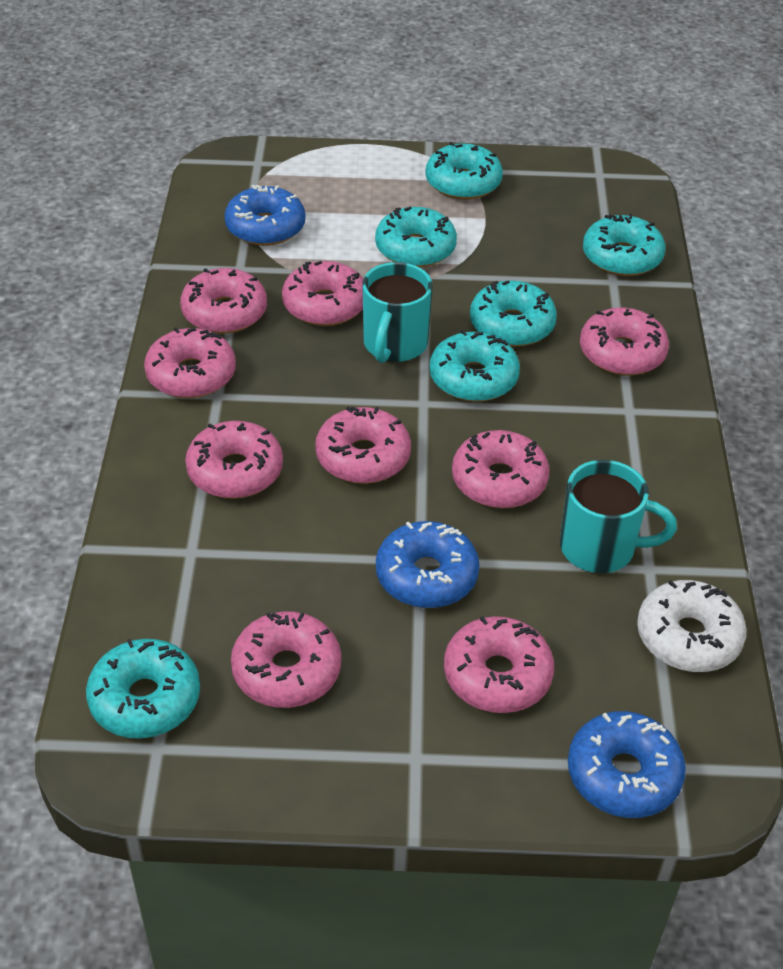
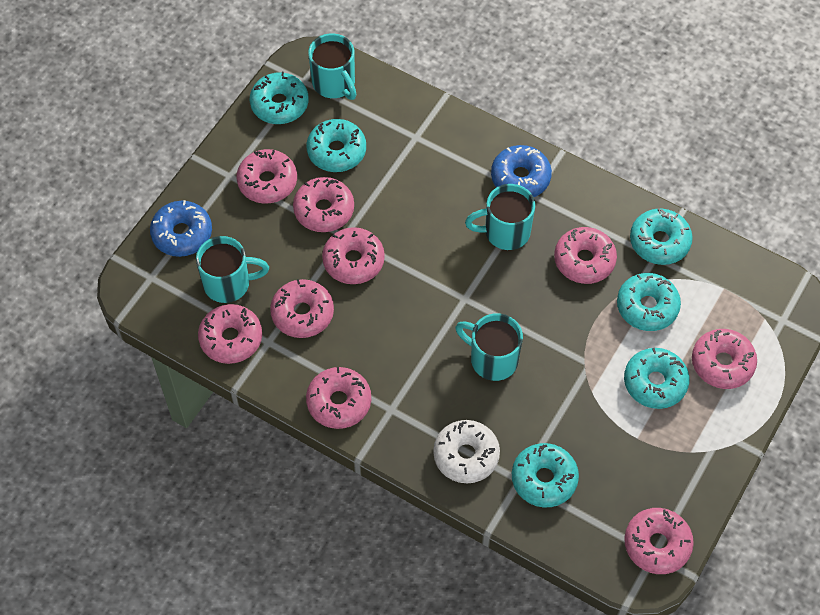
blue donut: 3 -> 2
turquoise mug: 2 -> 4

